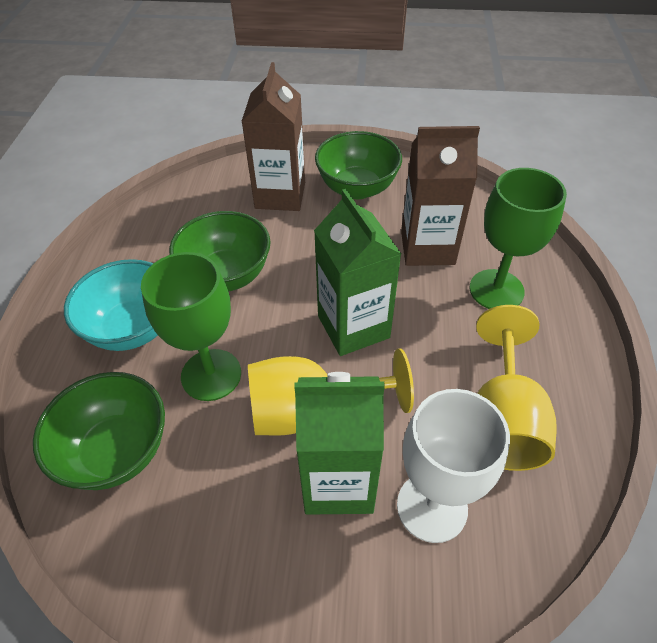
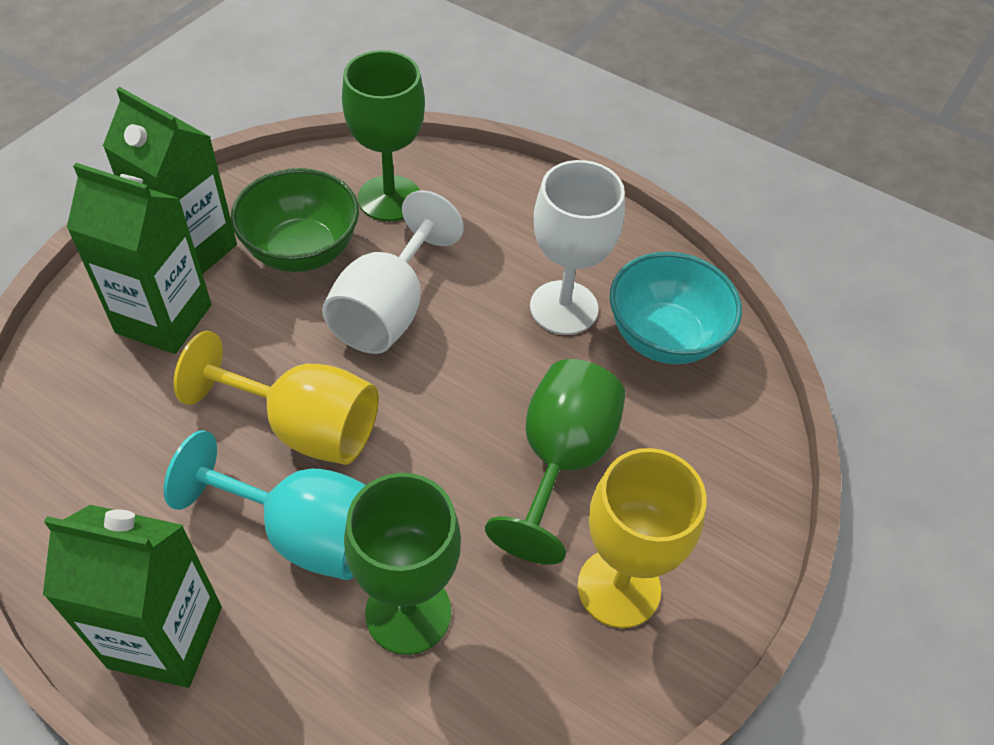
brown carton: 2 -> 0
green bowl: 3 -> 1
green carton: 2 -> 3
green goblet: 2 -> 3
turquoise goblet: 0 -> 1
white goblet: 1 -> 2

